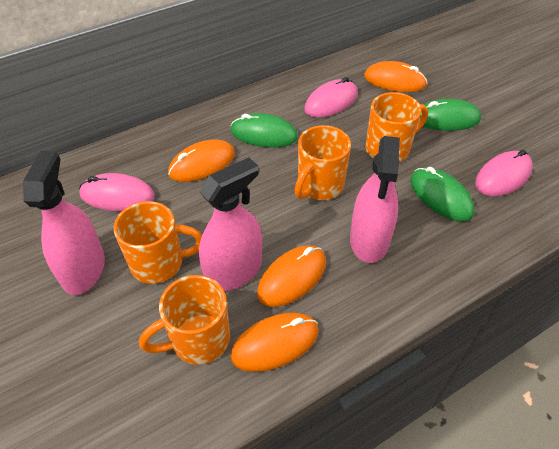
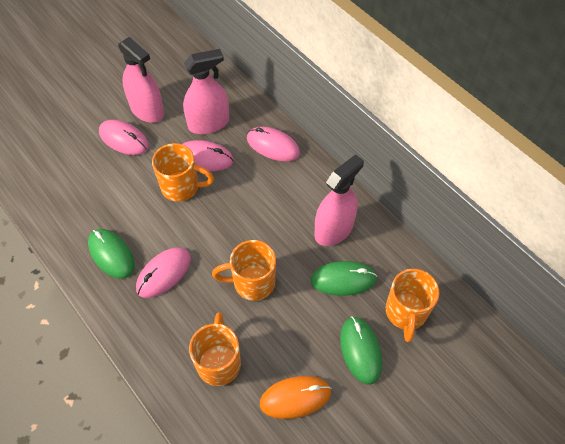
orange mouse: 4 -> 1
pink mouse: 3 -> 4

